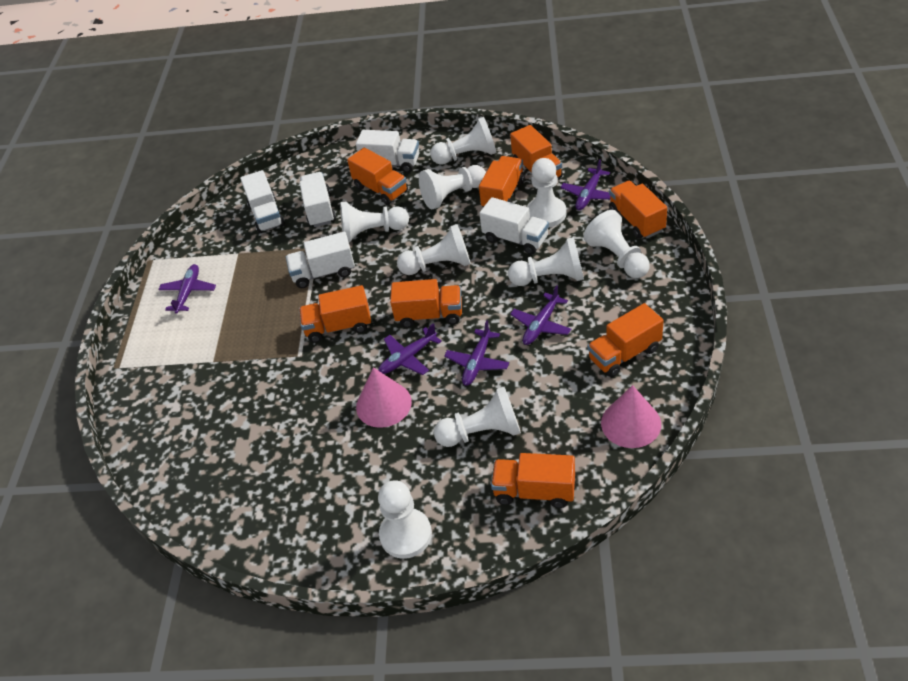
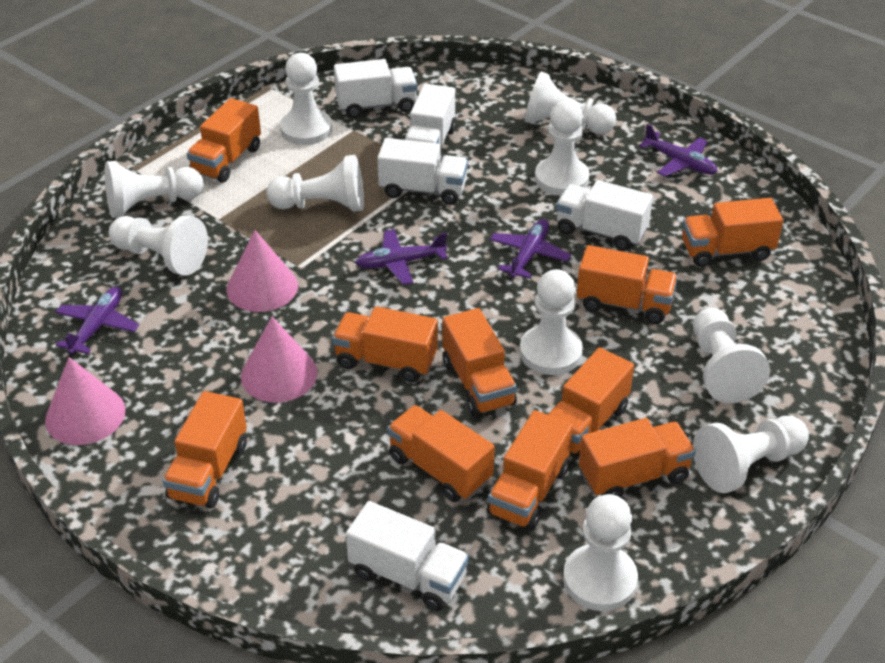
orange truck: 8 -> 10
pink cone: 2 -> 3
purple plane: 5 -> 4
white pawn: 9 -> 10

